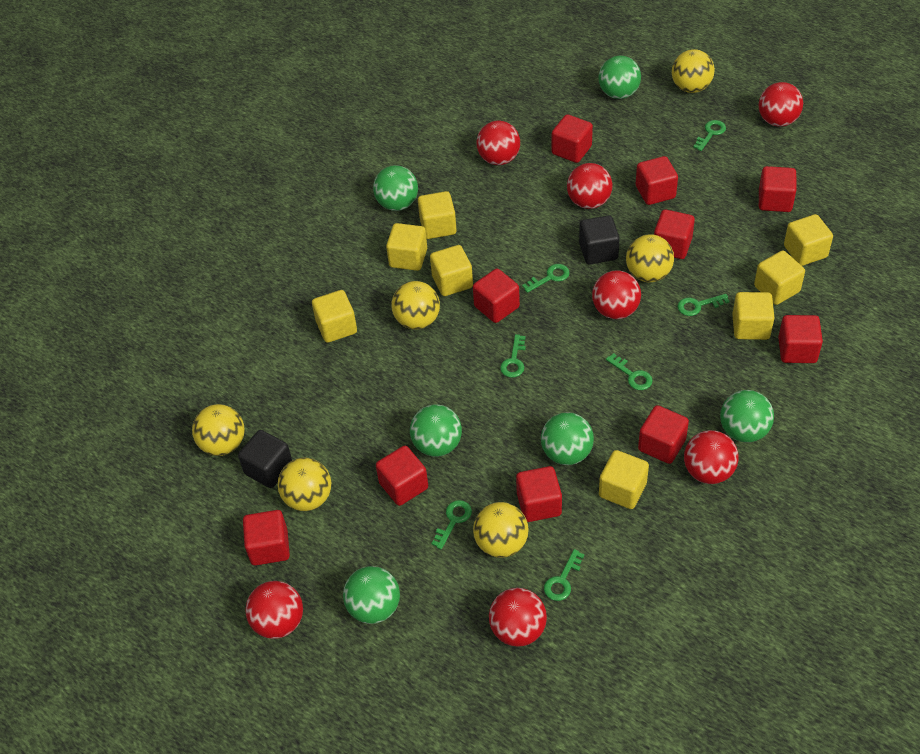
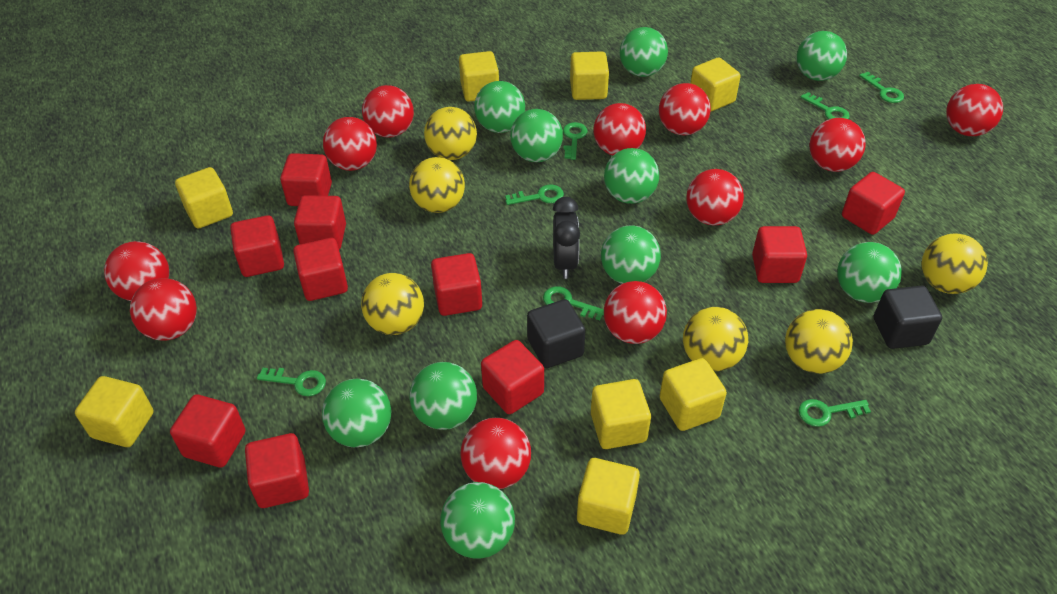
black clock: 0 -> 1
green ball: 6 -> 10
red ball: 7 -> 11

